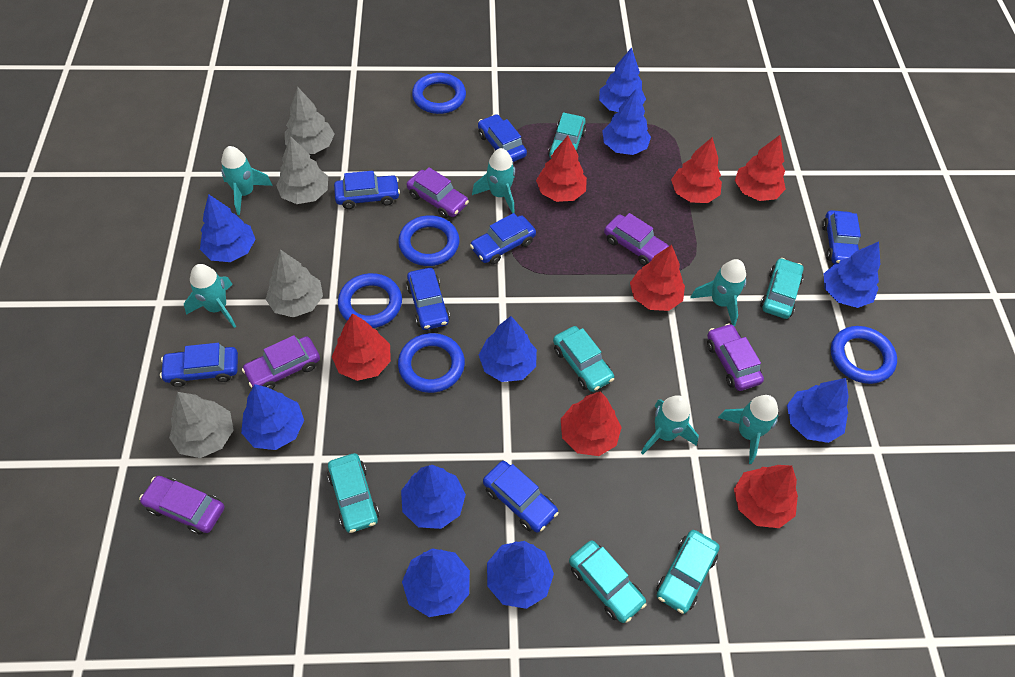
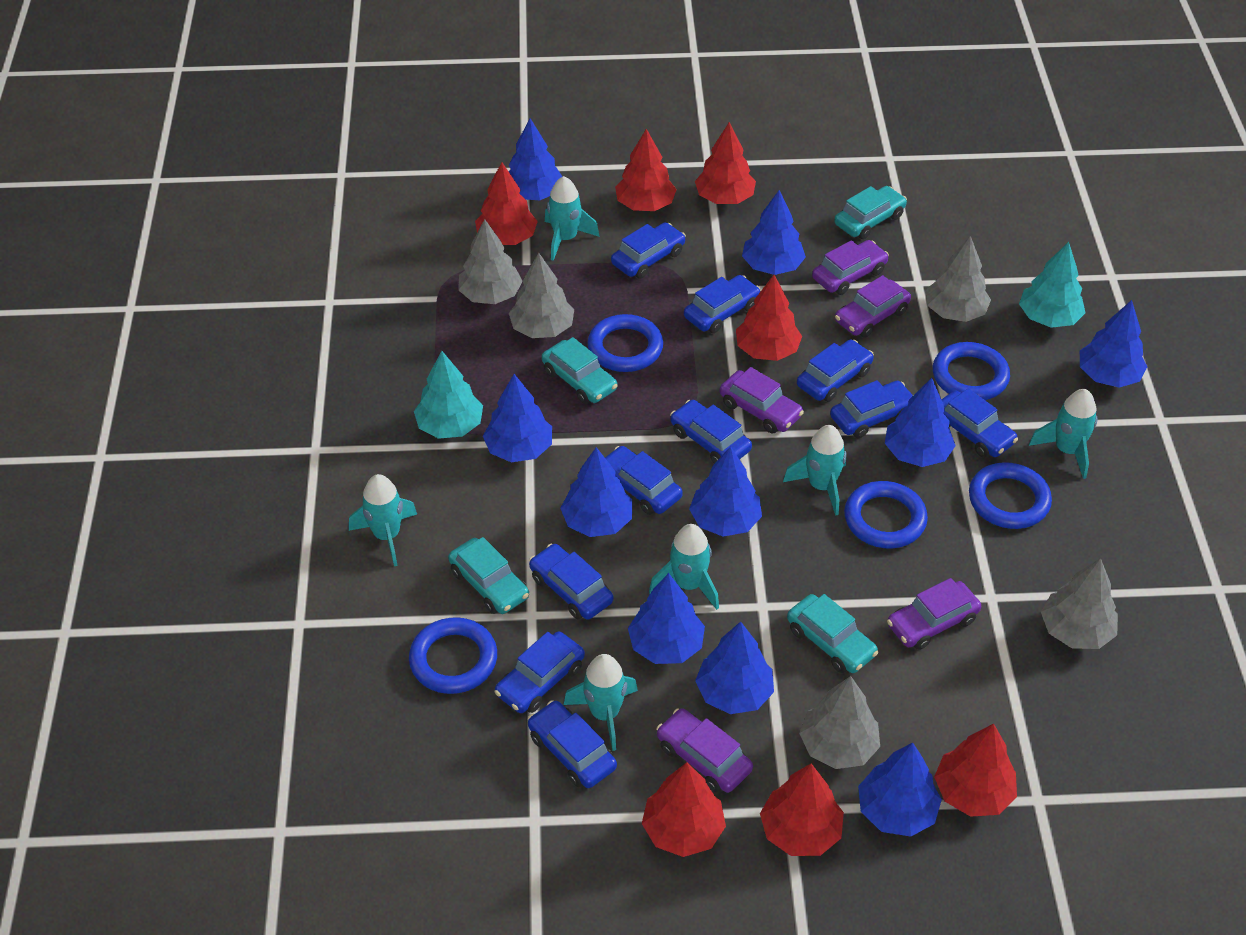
blue car: 7 -> 10
grey tree: 4 -> 5
turquoise car: 6 -> 4
turquoise tree: 0 -> 2

